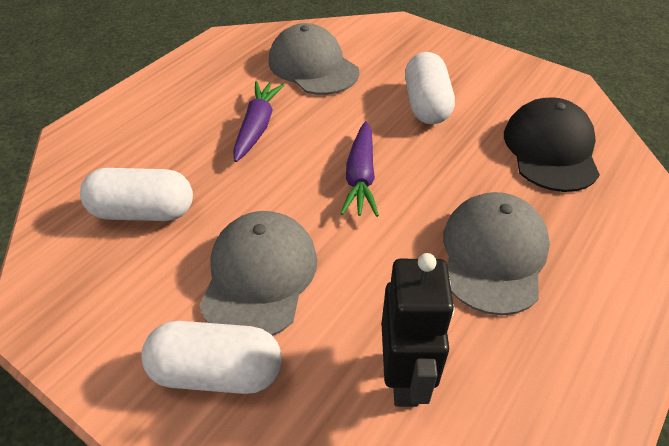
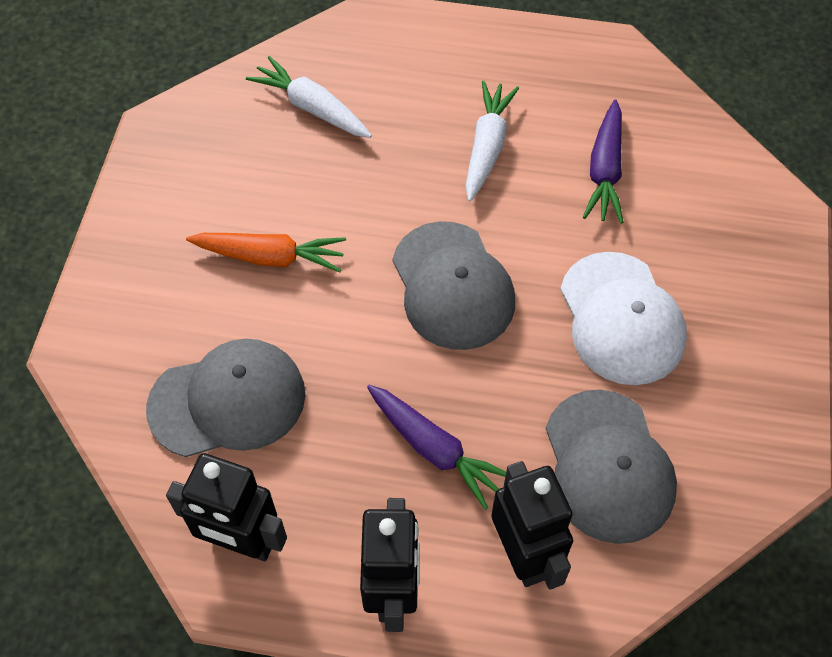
black cap: 1 -> 0
black robot: 1 -> 3
orange carrot: 0 -> 1
white cap: 0 -> 1
white capsule: 3 -> 0
white carrot: 0 -> 2

